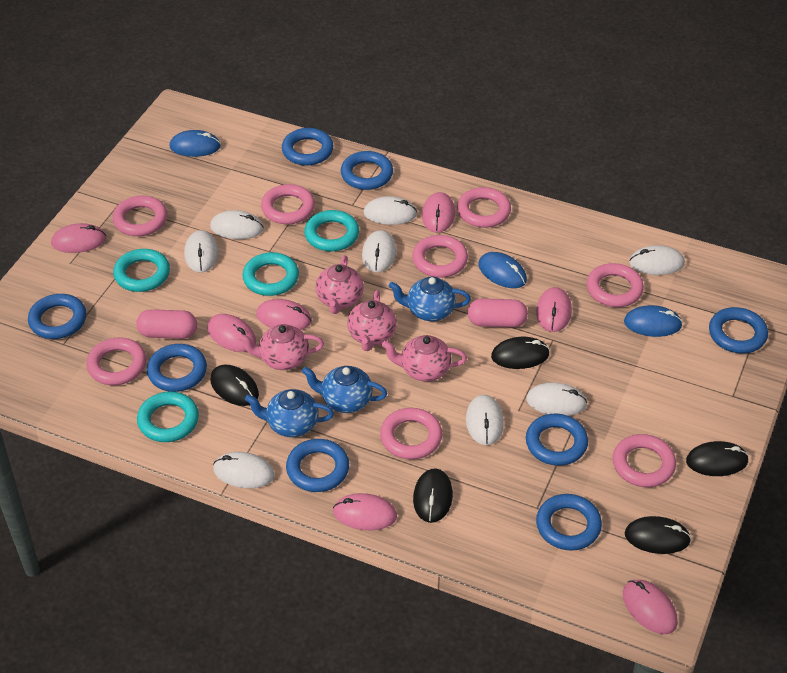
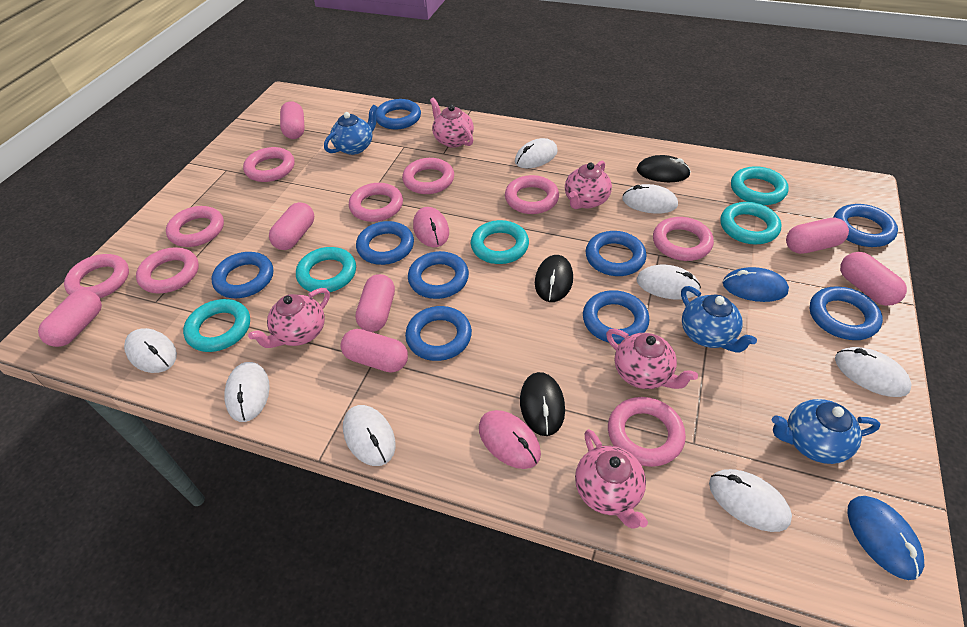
black mouse: 5 -> 3
blue mouse: 3 -> 2
blue ring: 8 -> 9
pink capsule: 2 -> 7
pink mouse: 7 -> 2
pink ring: 8 -> 9
pink teapot: 4 -> 5
turquoise ring: 4 -> 5

